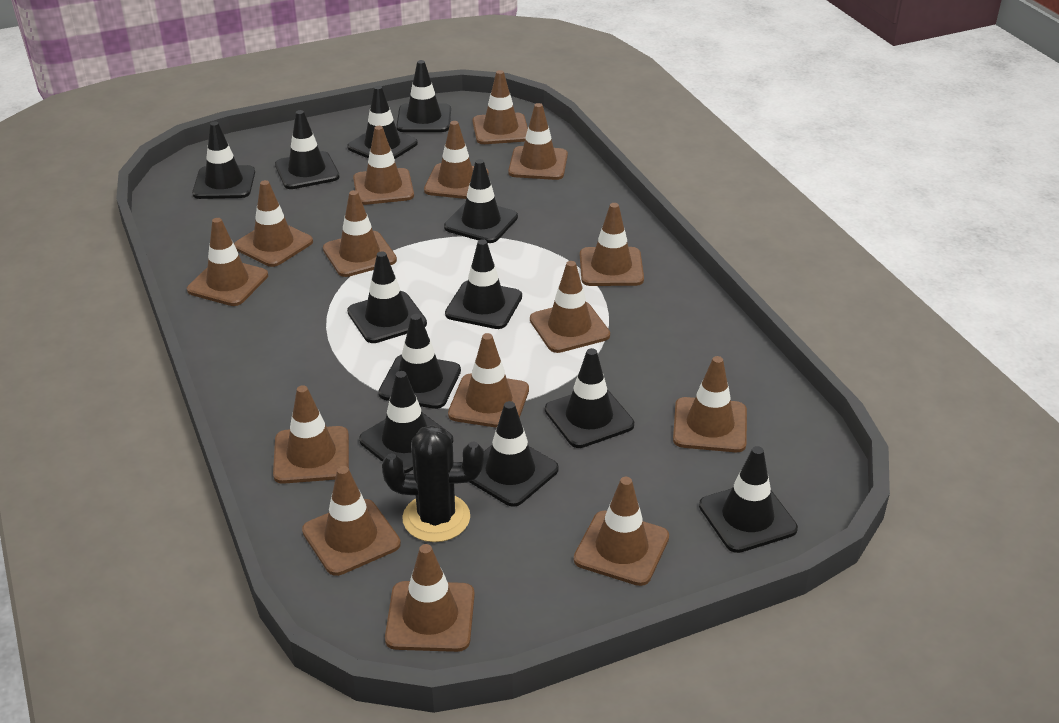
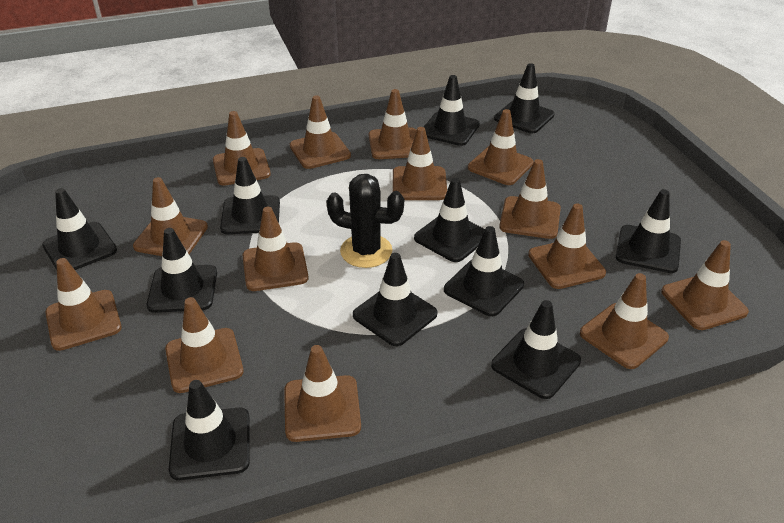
black traffic cone: 12 -> 11
brown traffic cone: 15 -> 14

